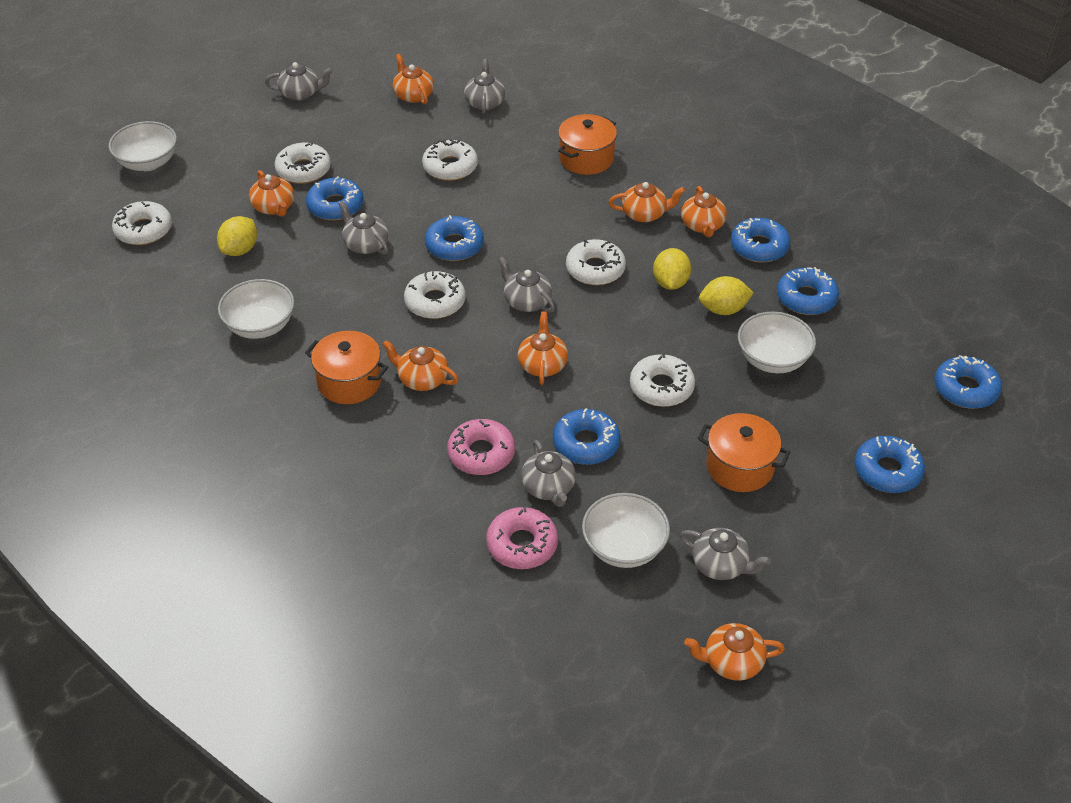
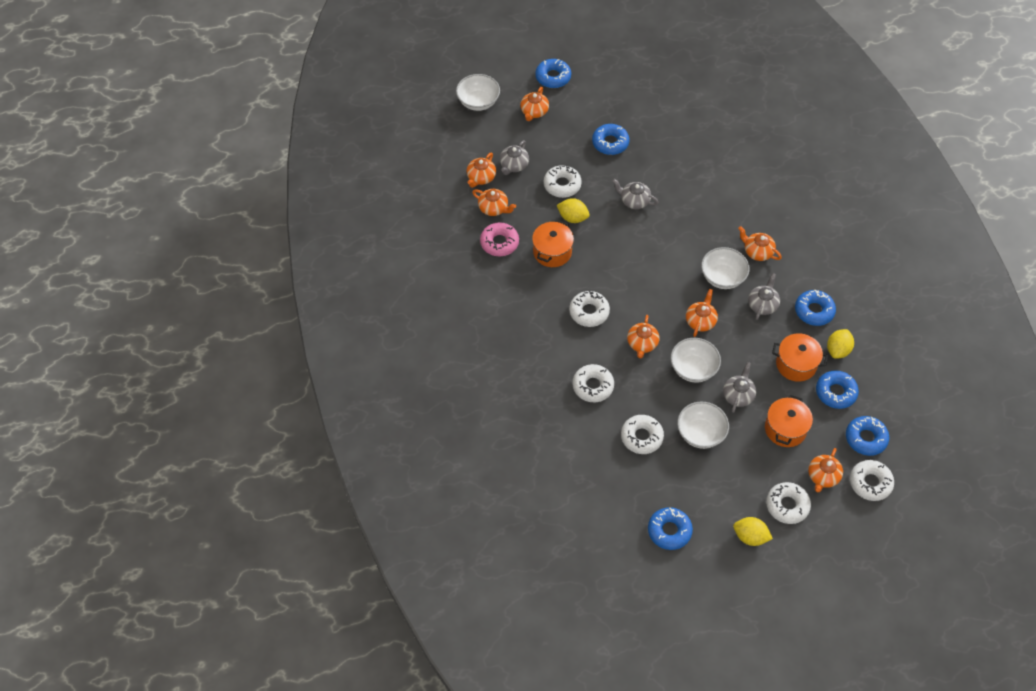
blue donut: 7 -> 6
grey teapot: 6 -> 4
pink donut: 2 -> 1

